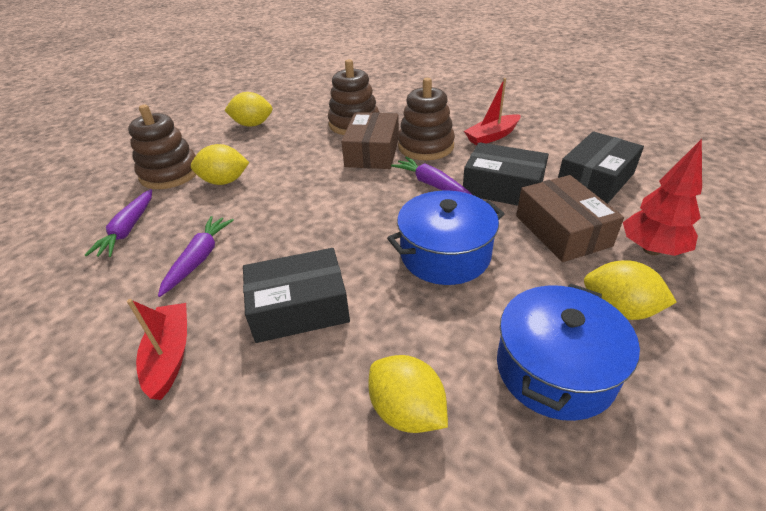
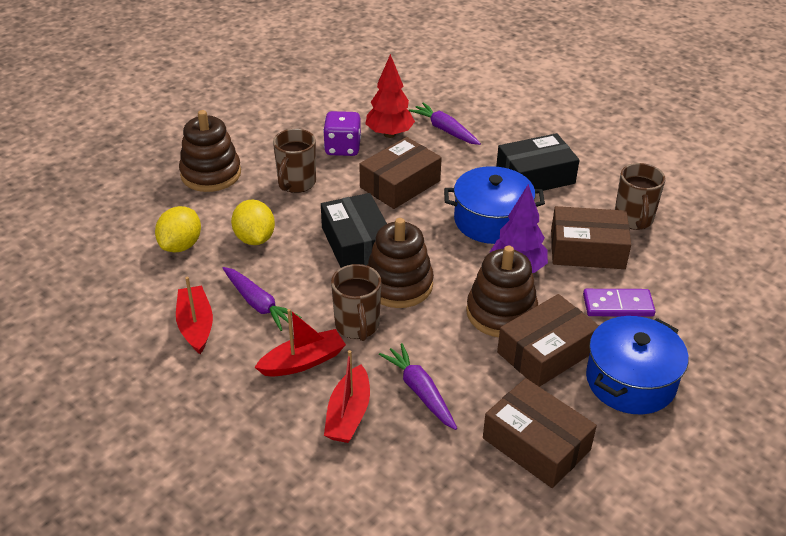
black box: 3 -> 2
brown box: 2 -> 4
brown mug: 0 -> 3
purple dice: 0 -> 1
purple domino: 0 -> 1
purple tree: 0 -> 1
red boat: 2 -> 3
yellow lemon: 4 -> 2

